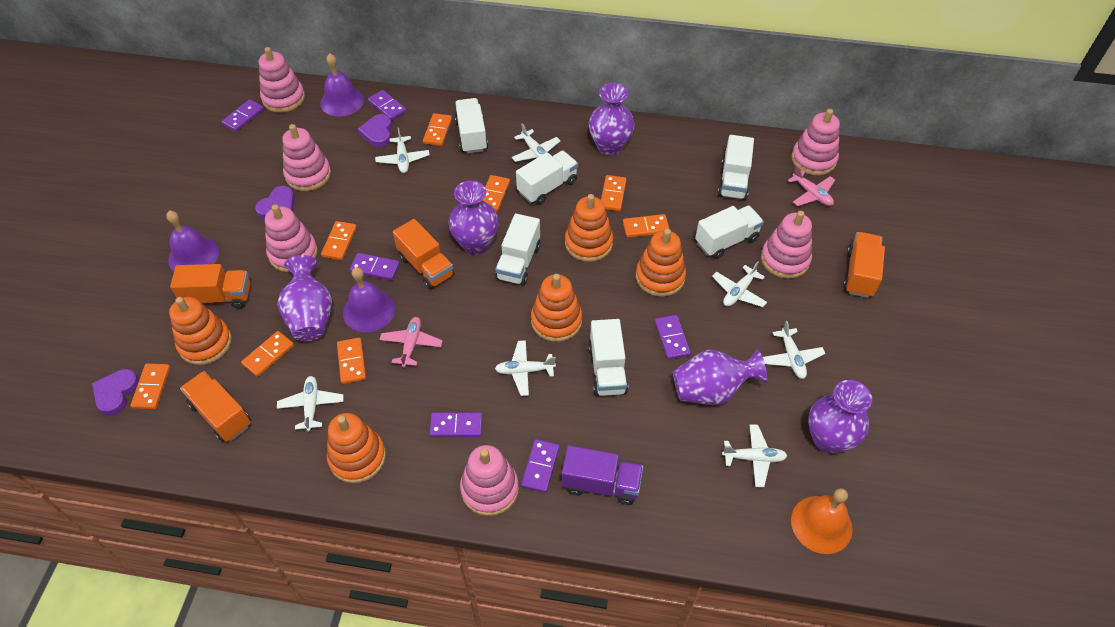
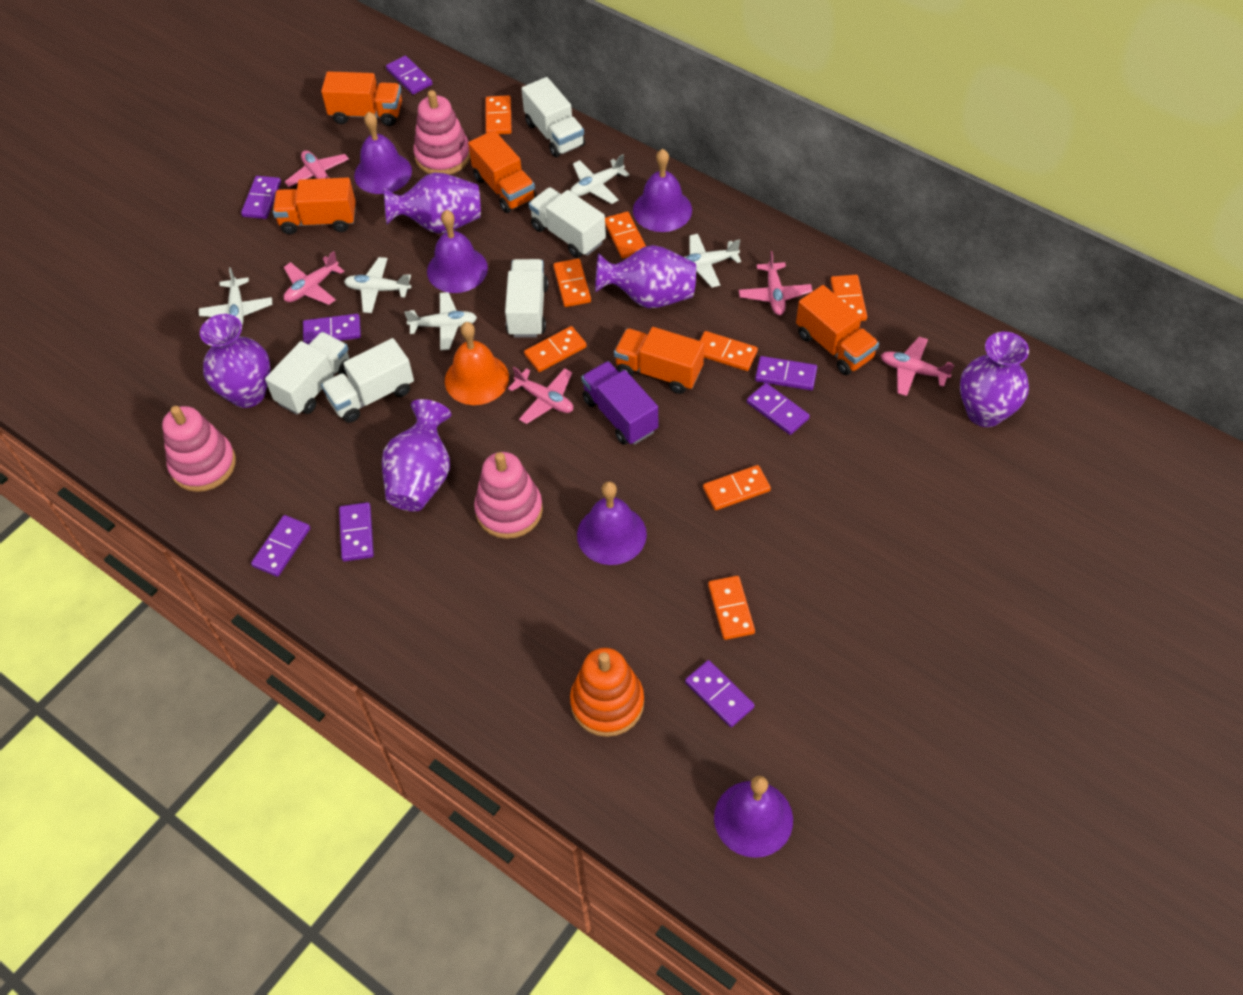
orange stacking toy: 5 -> 1
orange truck: 4 -> 5
pink plane: 2 -> 5
pink stacking toy: 6 -> 3
purple bell: 3 -> 5
purple domino: 6 -> 8
purple heart: 3 -> 0
white plane: 7 -> 5
white truck: 6 -> 5

